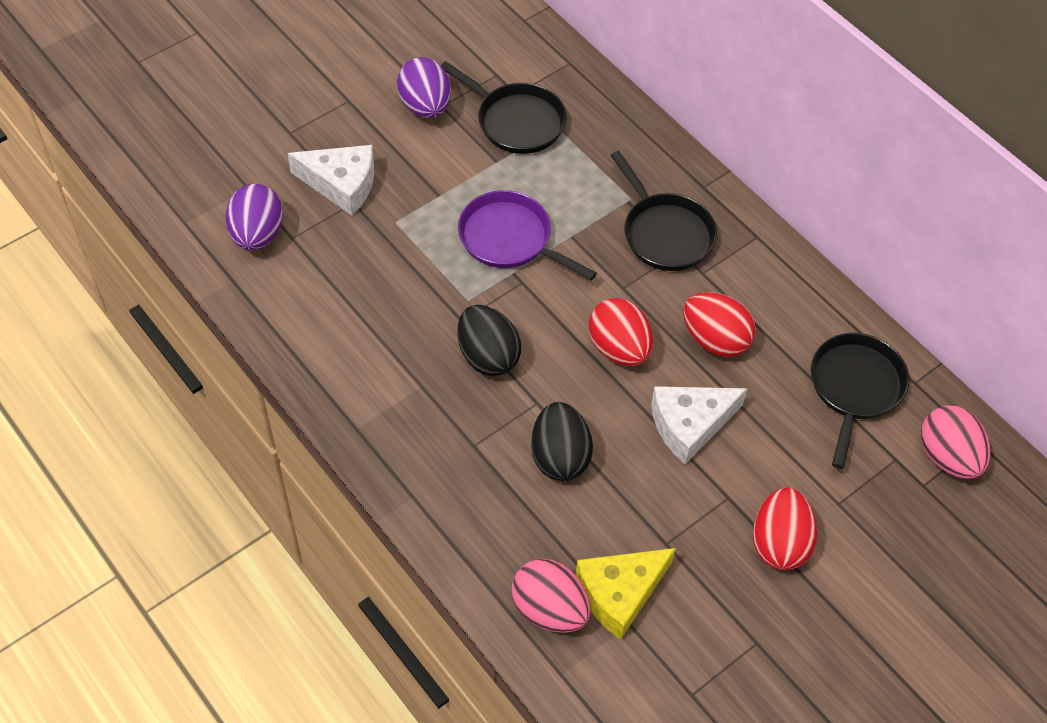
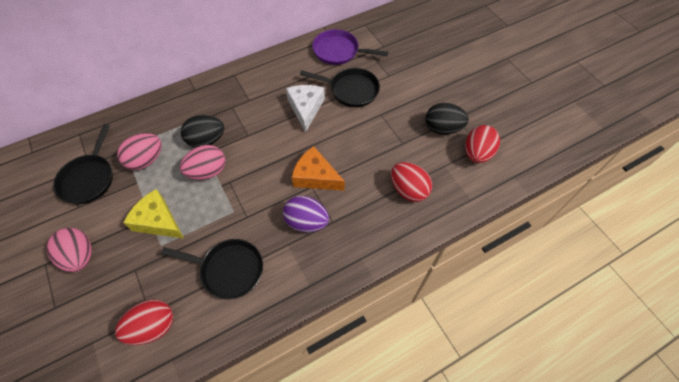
orange cheese: 0 -> 1
pink egg: 2 -> 3
purple egg: 2 -> 1
white cheese: 2 -> 1

